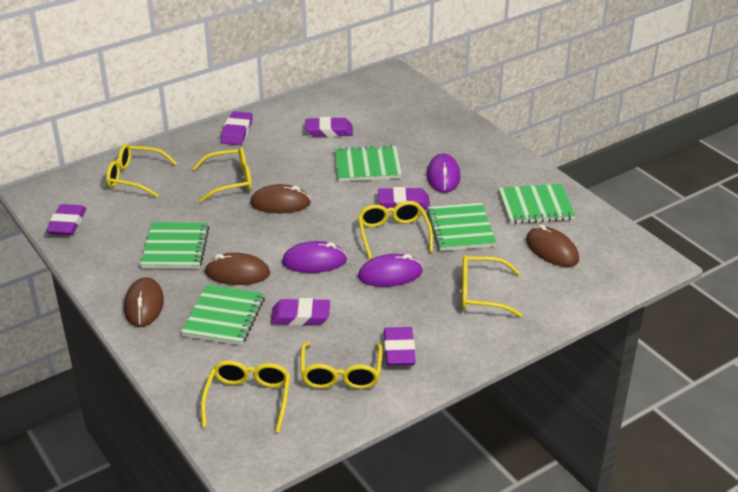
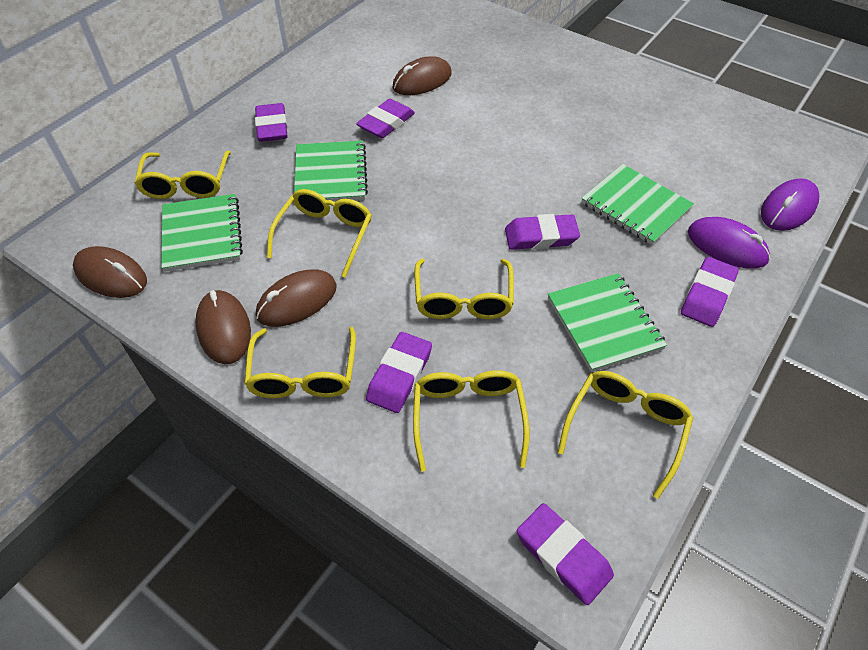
green notebook: 5 -> 4
purple mouse: 3 -> 2

